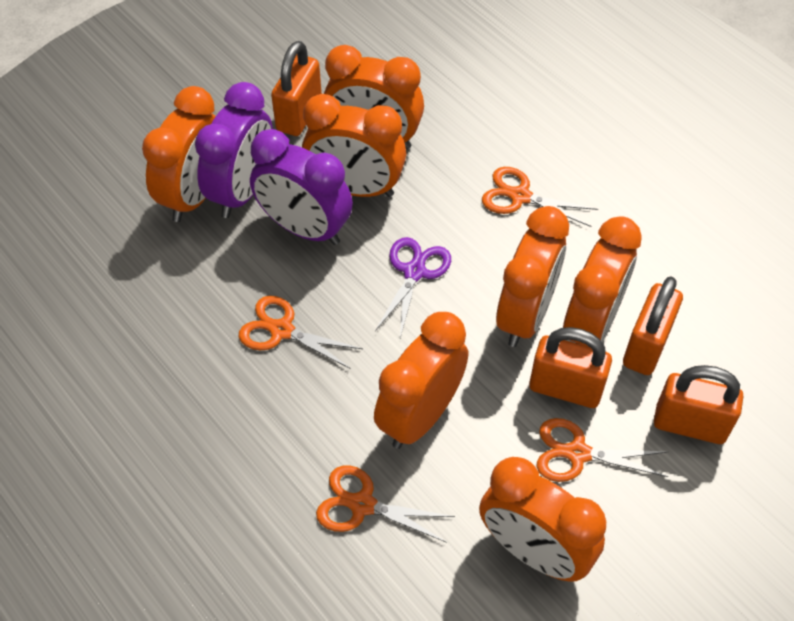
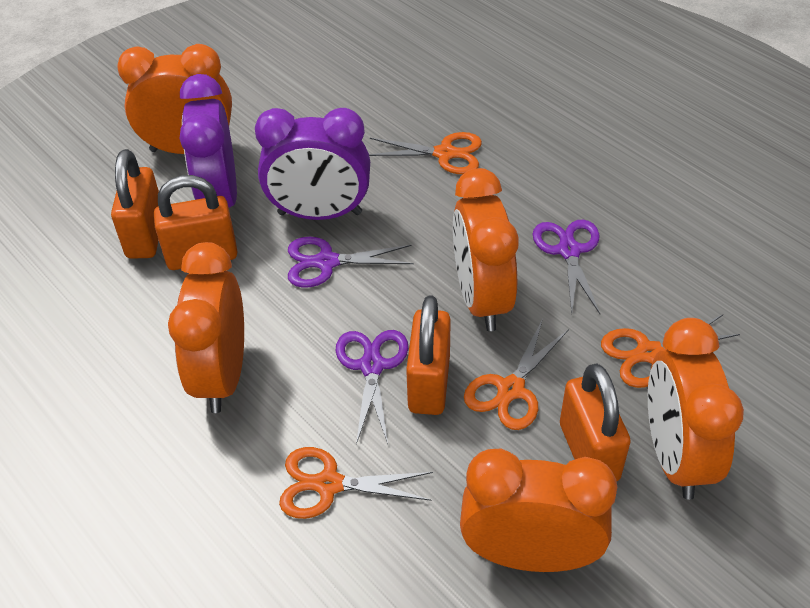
orange clock: 7 -> 5
purple scissors: 1 -> 3

